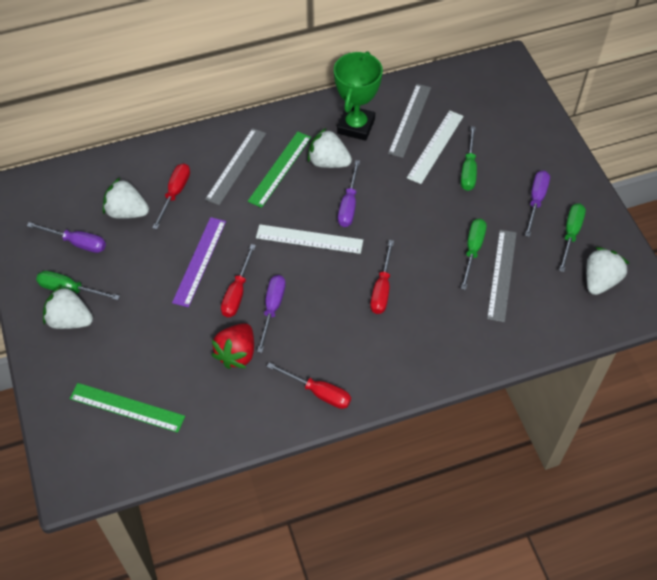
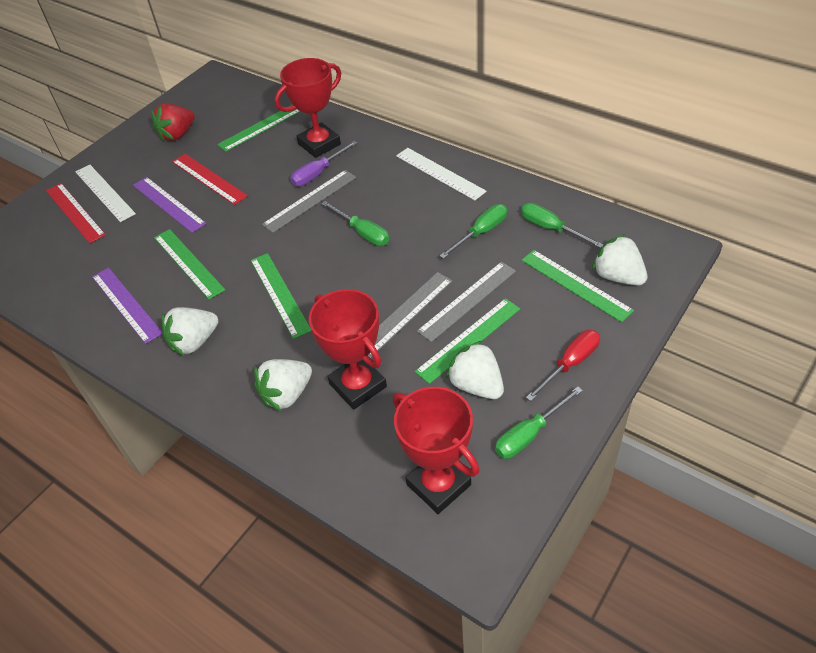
green ruler: 2 -> 5
green trophy: 1 -> 0
purple ruler: 1 -> 2
purple screwdriver: 4 -> 1
red ruler: 0 -> 2
red screwdriver: 4 -> 1
red trophy: 0 -> 3

